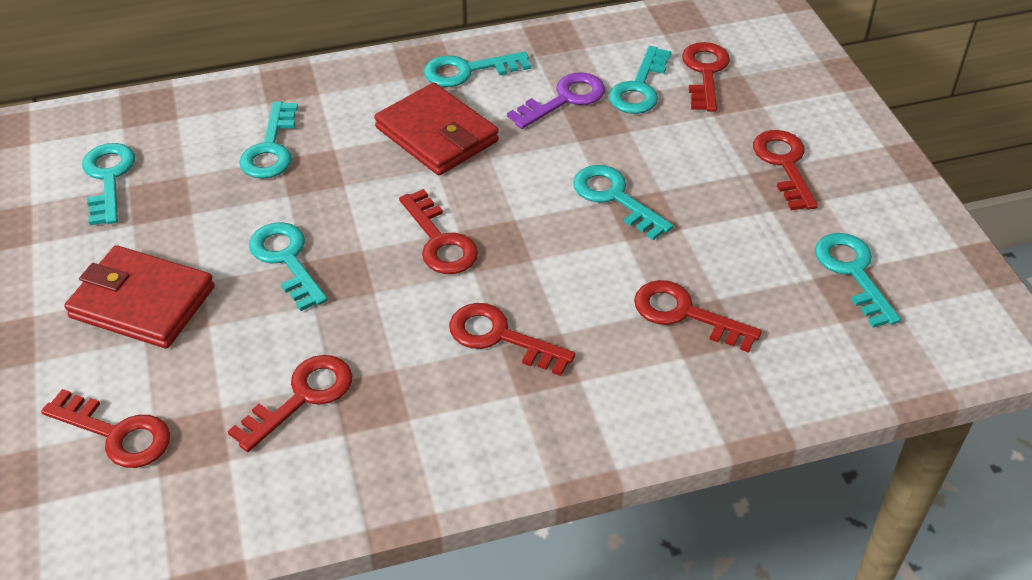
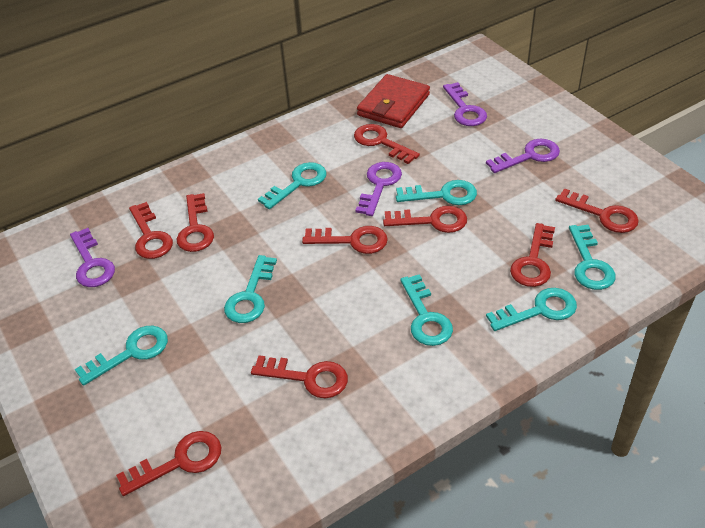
purple key: 1 -> 4
red key: 7 -> 9
red wallet: 2 -> 1

